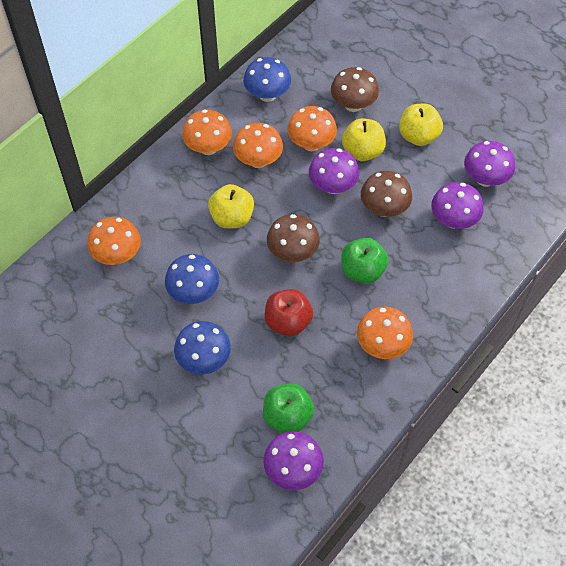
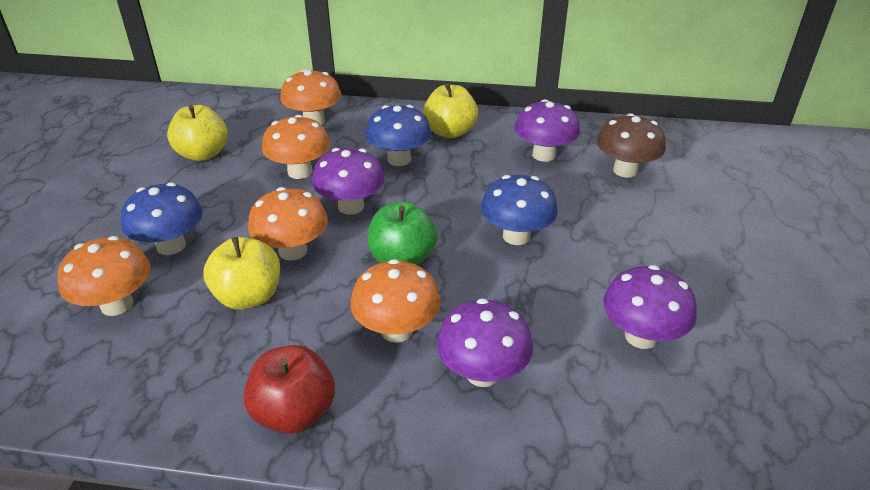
brown mushroom: 3 -> 1
green apple: 2 -> 1

